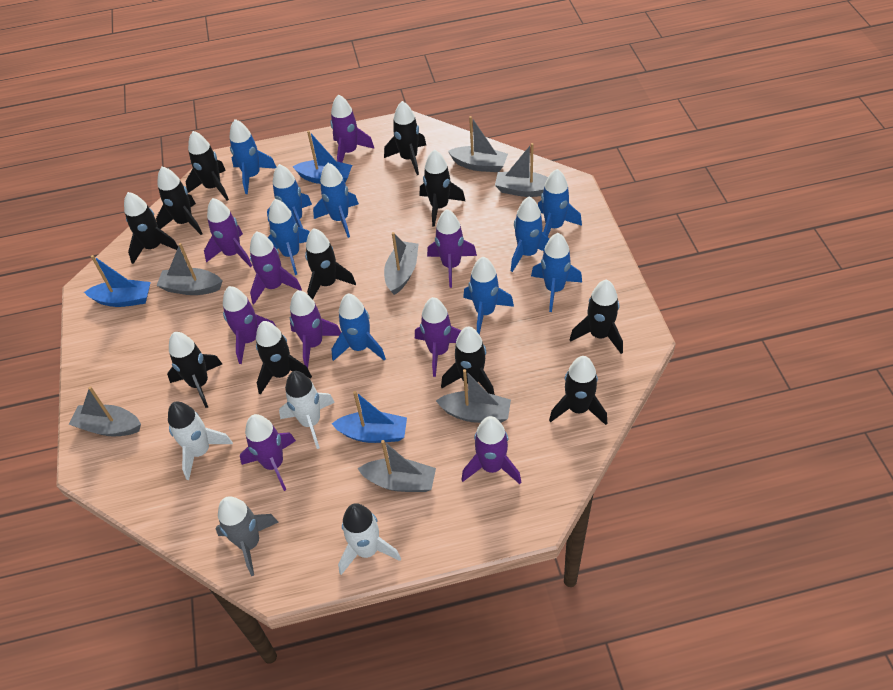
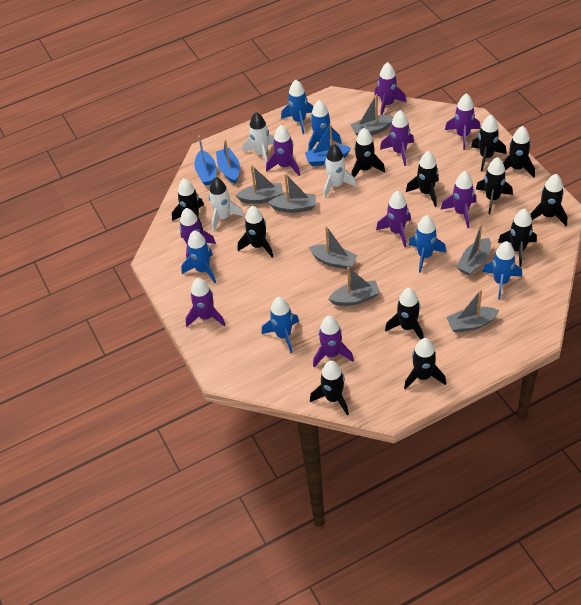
black rocket: 11 -> 12
blue rocket: 9 -> 6
grey rocket: 1 -> 0

